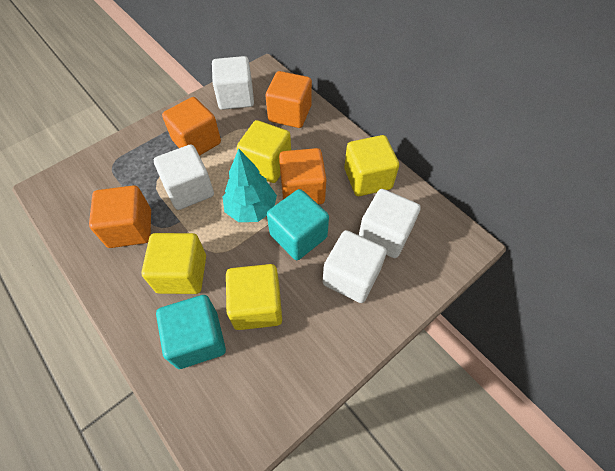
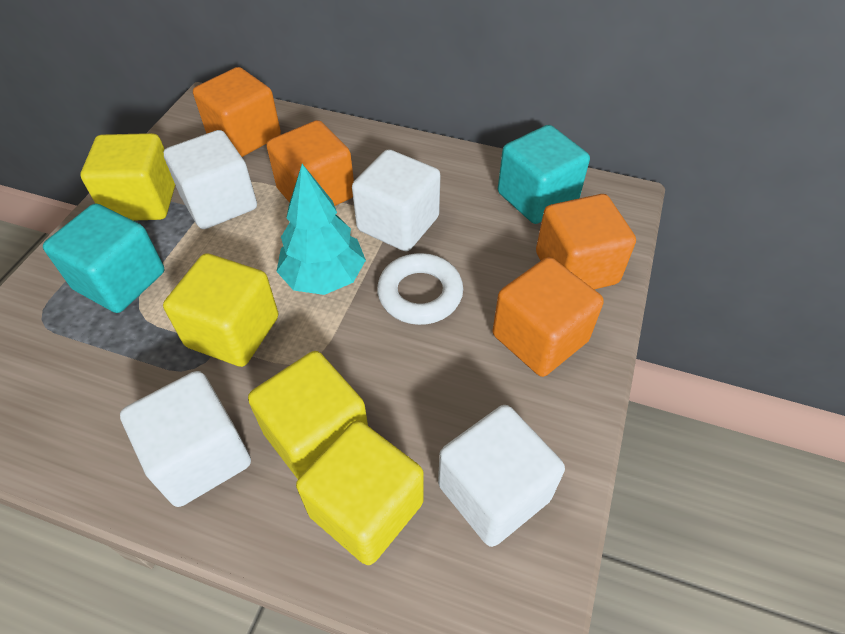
white ring: 0 -> 1

